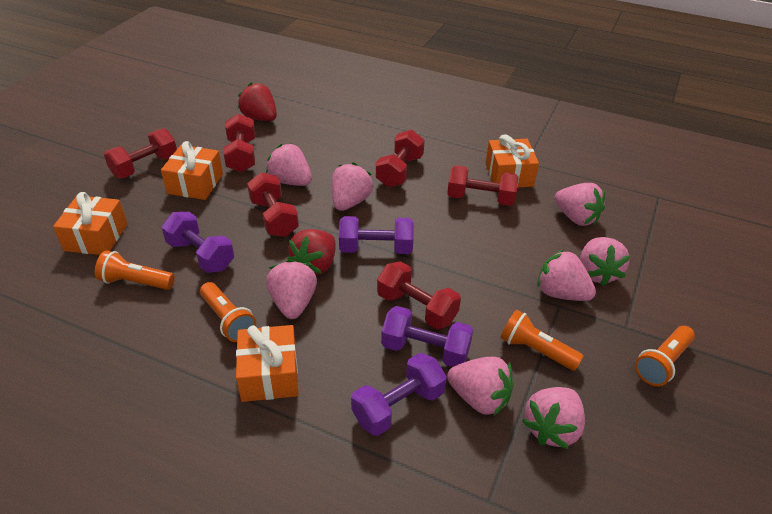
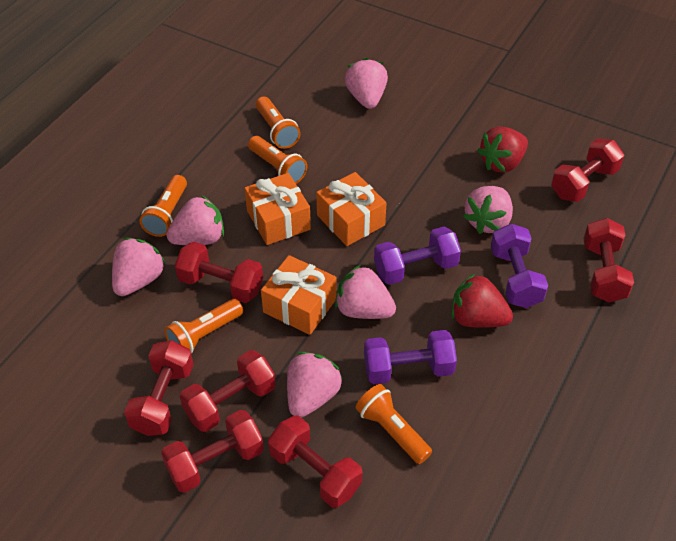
orange flashlight: 4 -> 5
orange gift: 4 -> 3
pink strawberry: 8 -> 6
purple dumbbell: 4 -> 3
red dumbbell: 6 -> 7

